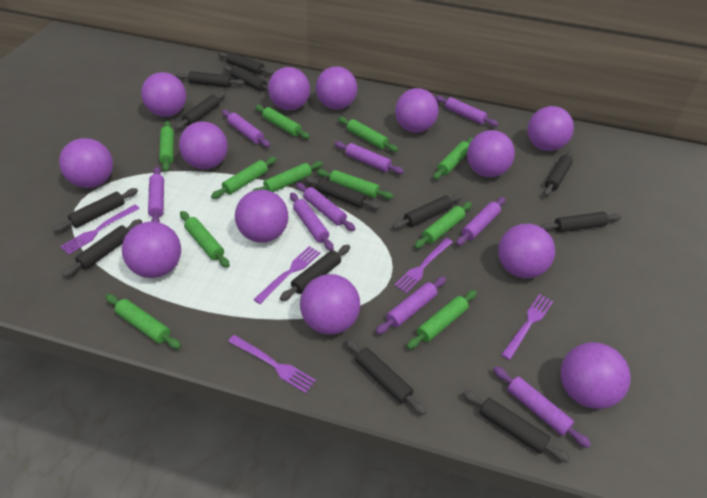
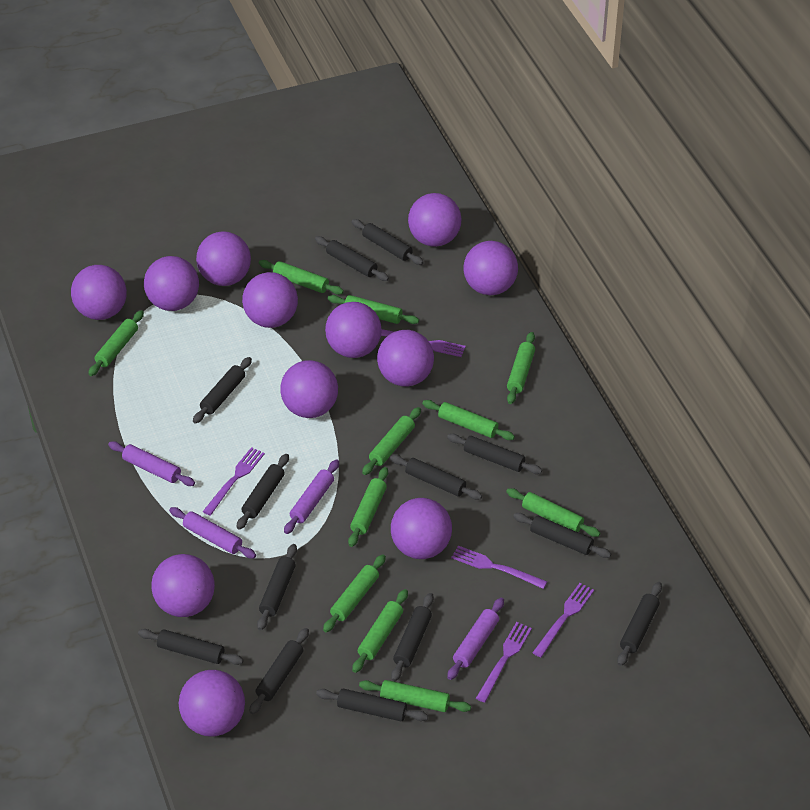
purple ball: 13 -> 12
purple rolling pin: 9 -> 4

